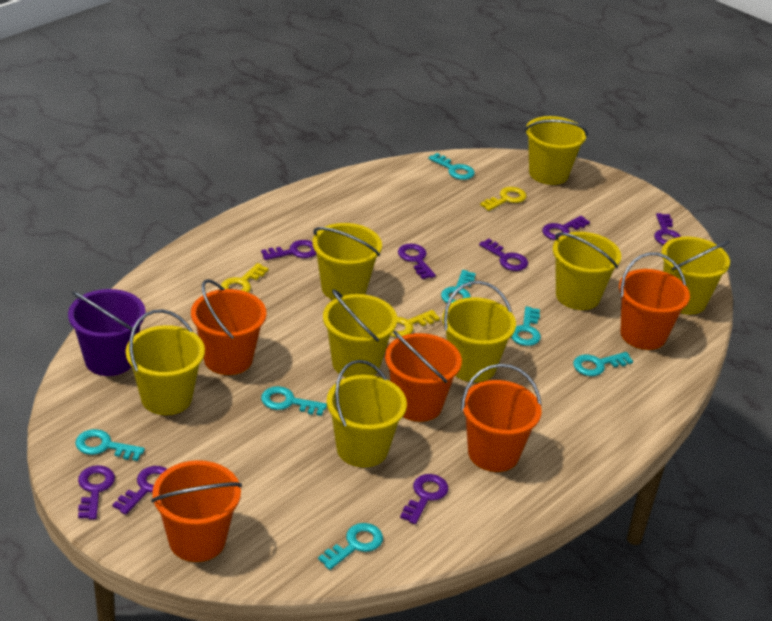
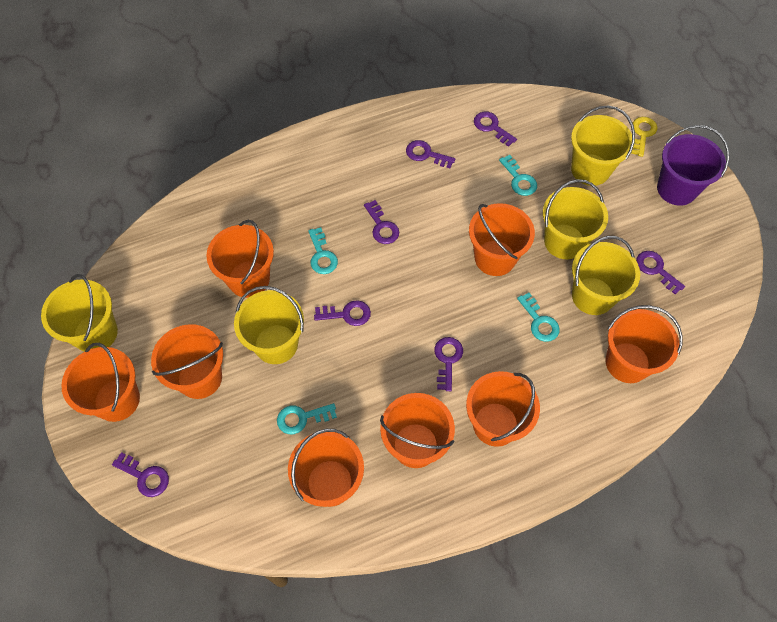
orange bucket: 5 -> 8
purple key: 8 -> 7
turquoise key: 7 -> 4
yellow bucket: 8 -> 5
yellow key: 3 -> 1

